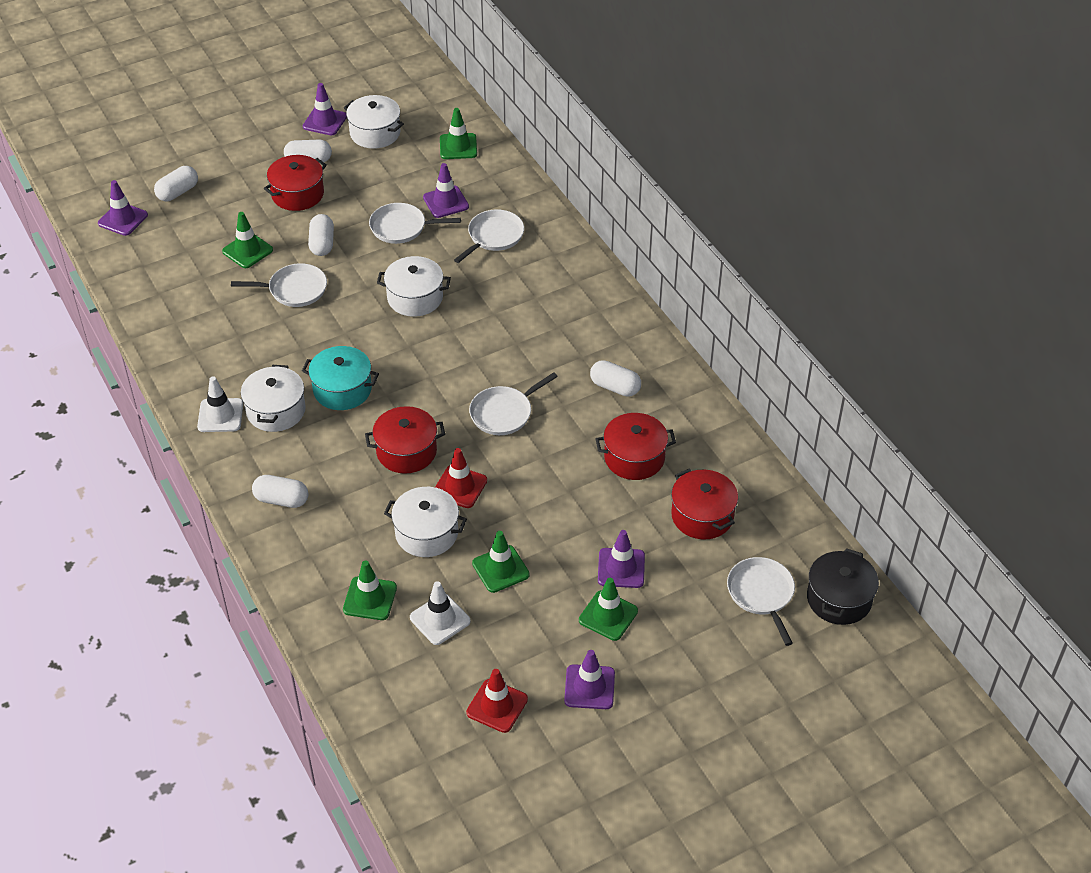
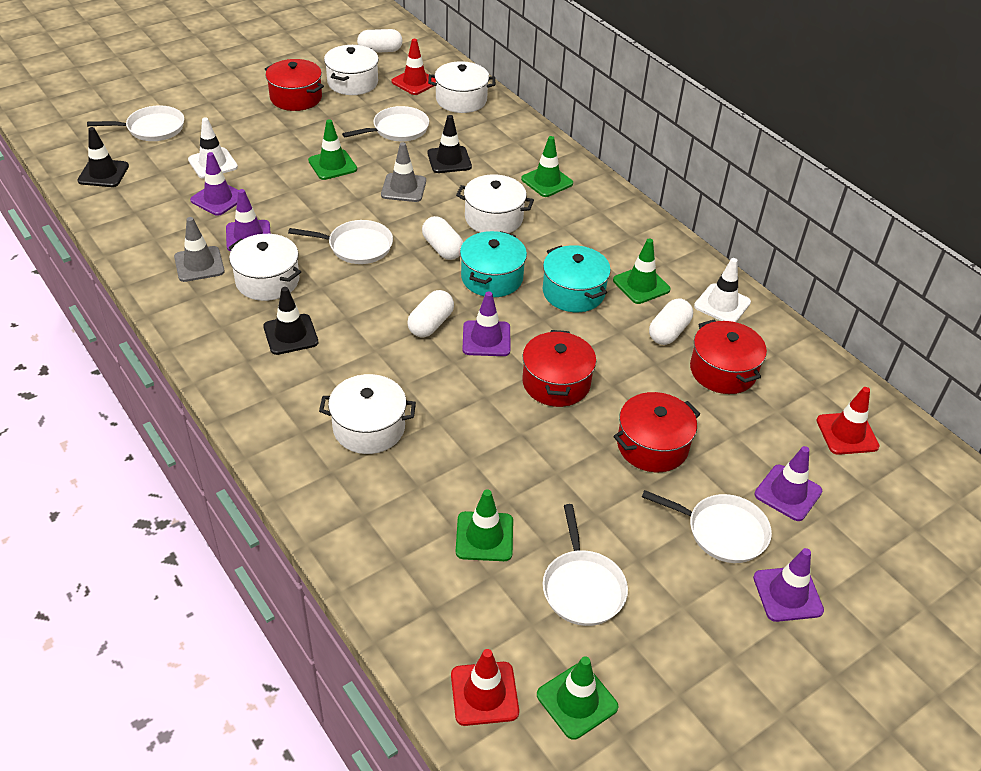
black pot: 1 -> 0
black traffic cone: 0 -> 3
grey traffic cone: 0 -> 2
red traffic cone: 2 -> 3
turquoise pot: 1 -> 2
white capsule: 5 -> 4
white pot: 4 -> 5

